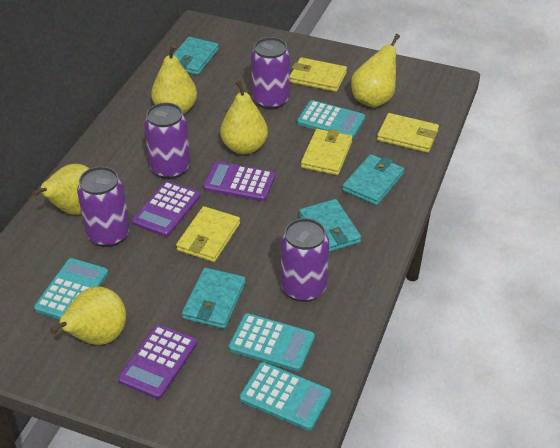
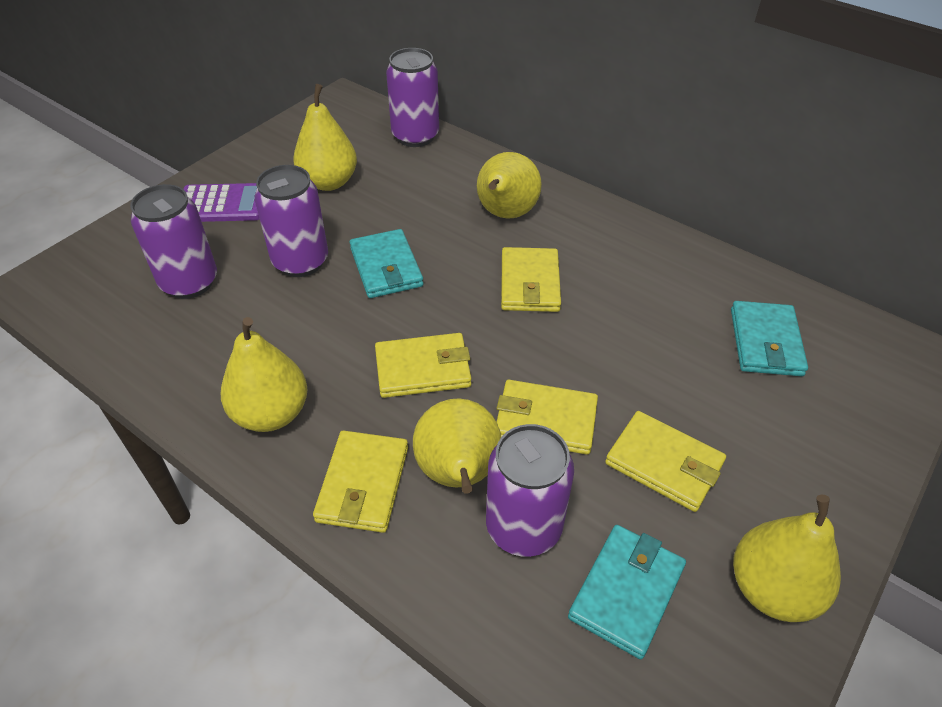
purple calculator: 3 -> 1
turquoise calculator: 4 -> 0
turquoise wallet: 4 -> 3
yellow wallet: 4 -> 5

